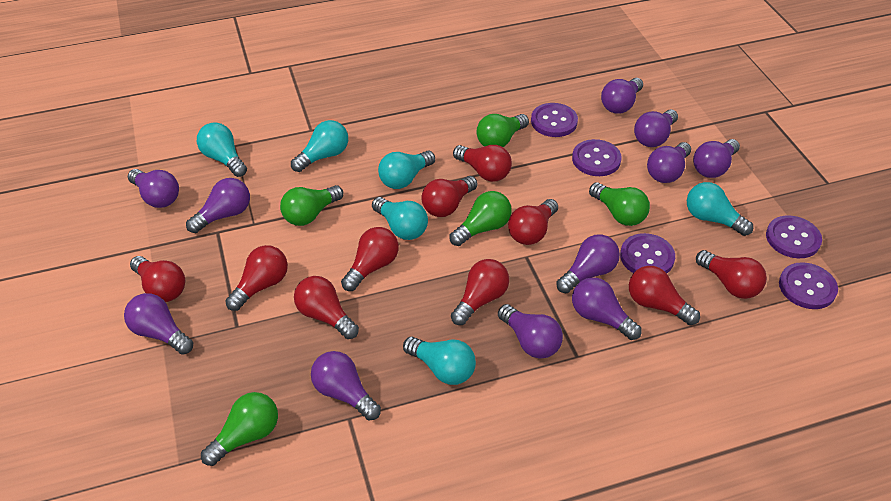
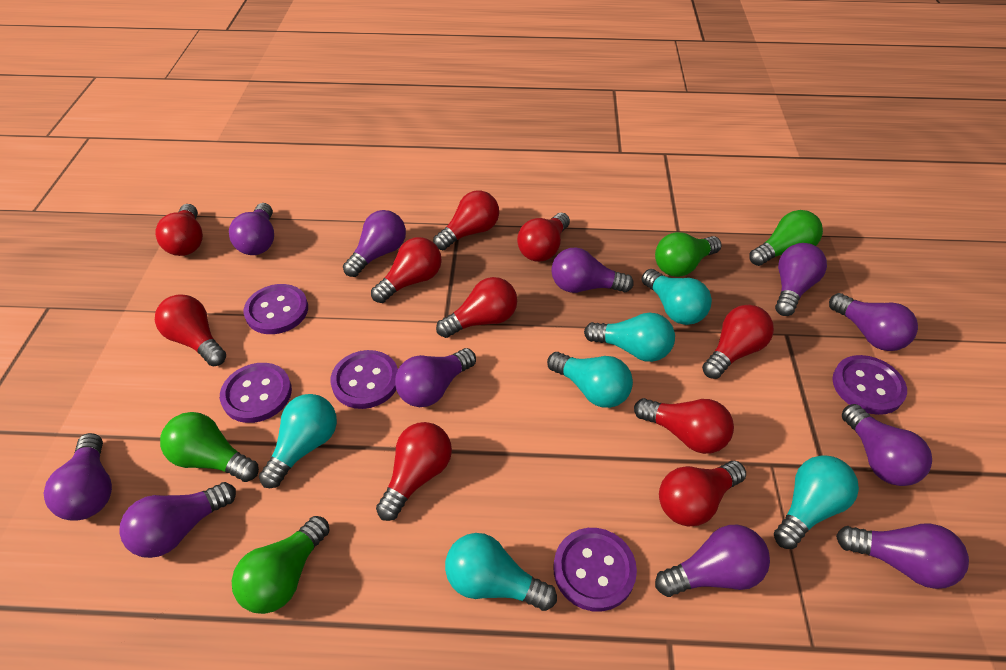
green light bulb: 5 -> 4

